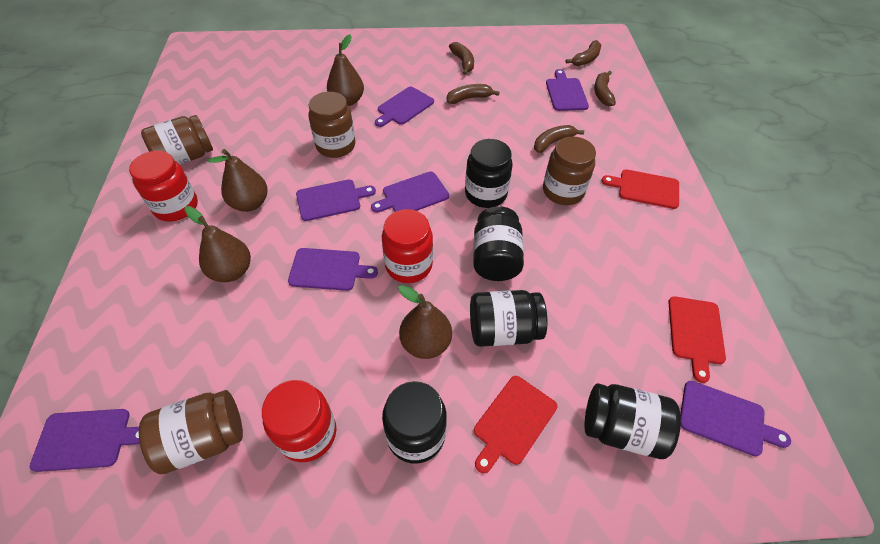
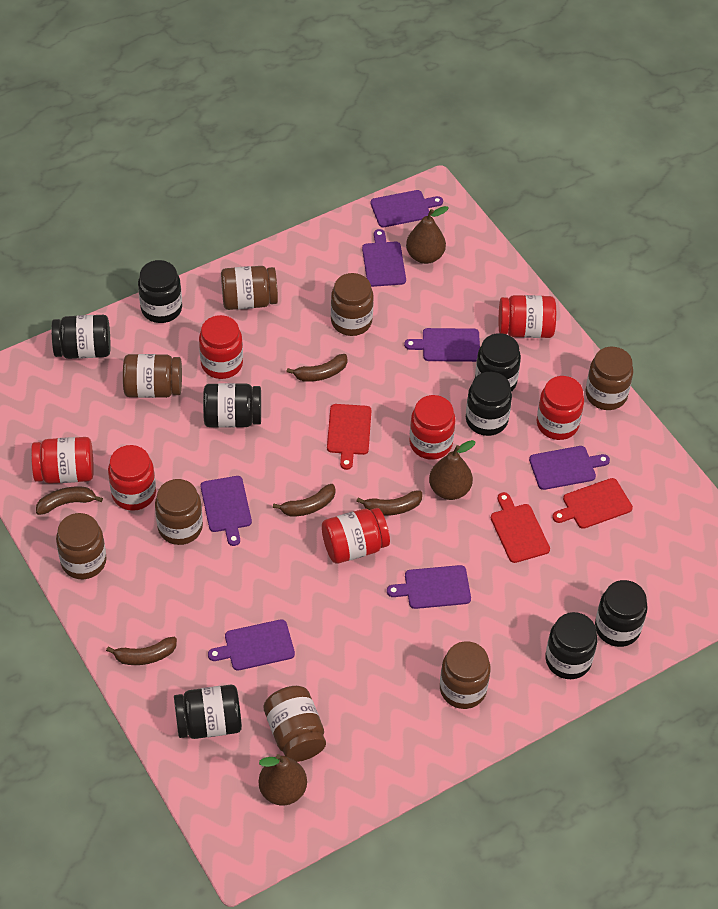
black jar: 5 -> 8
brown jar: 4 -> 8
brown pear: 4 -> 3
red jar: 3 -> 7

